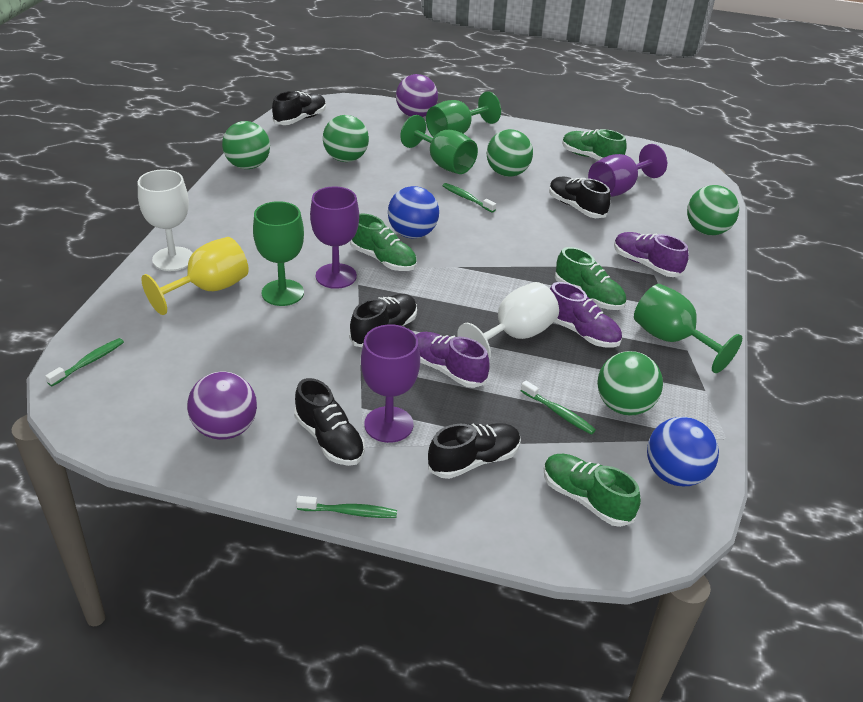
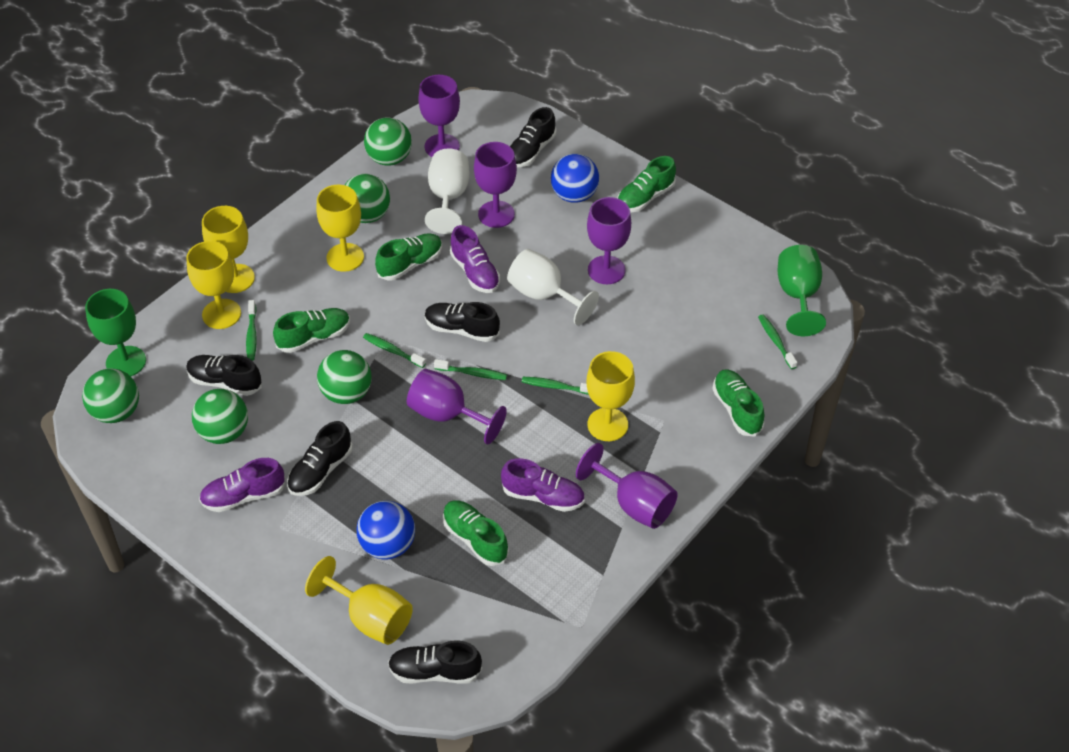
green goblet: 4 -> 2
green shoe: 4 -> 5
green toothbrush: 4 -> 5
purple ball: 2 -> 0
purple goblet: 3 -> 5
yellow goblet: 1 -> 5

